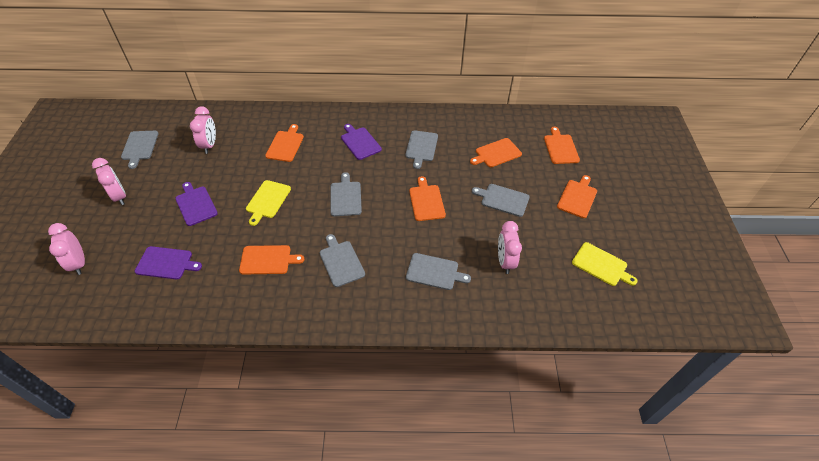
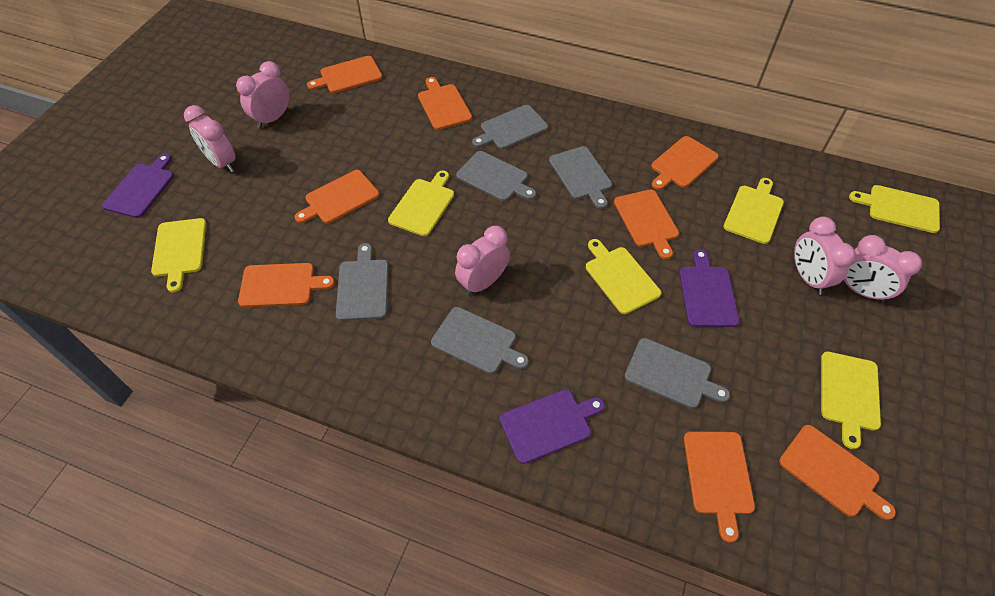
orange cutting board: 6 -> 8
pink clock: 4 -> 5
yellow cutting board: 2 -> 6

